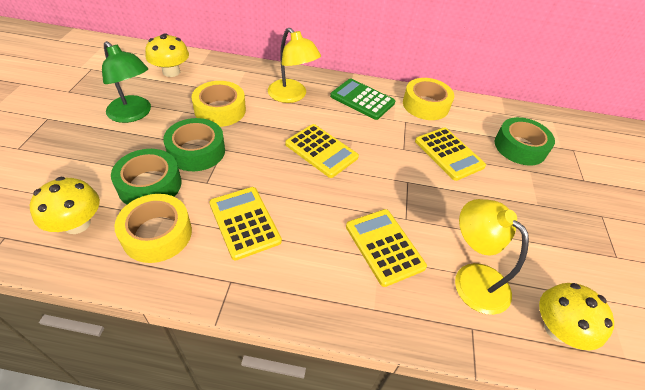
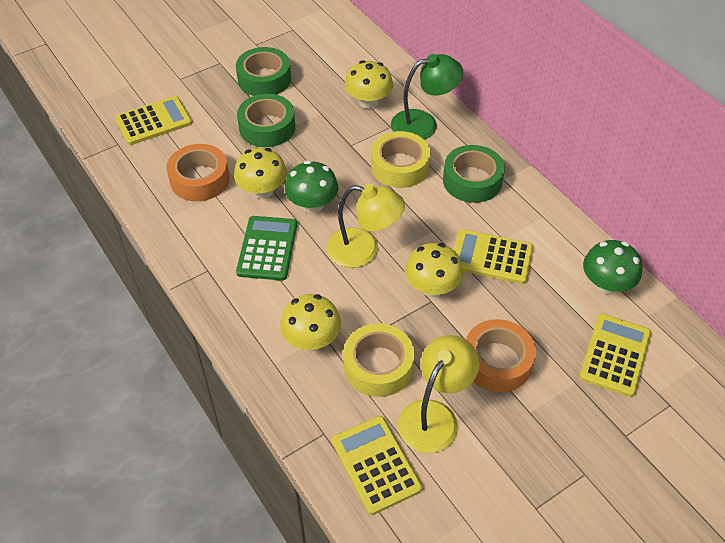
green mushroom: 0 -> 2
orange tape: 0 -> 2
yellow mushroom: 3 -> 4
yellow tape: 3 -> 2

